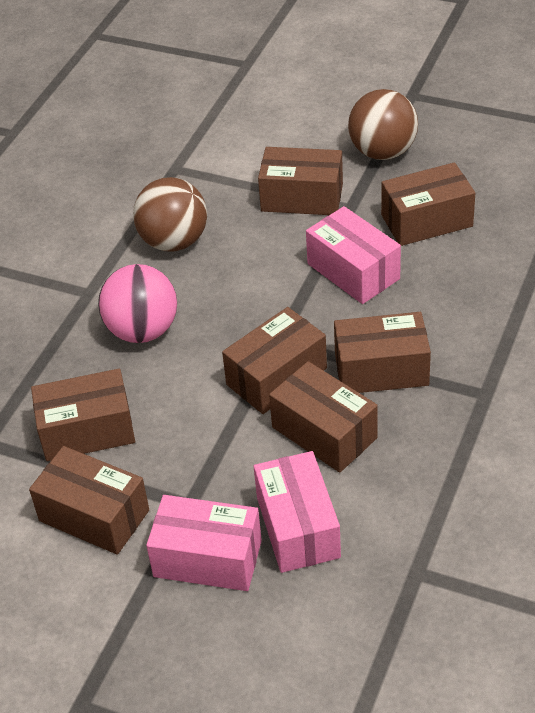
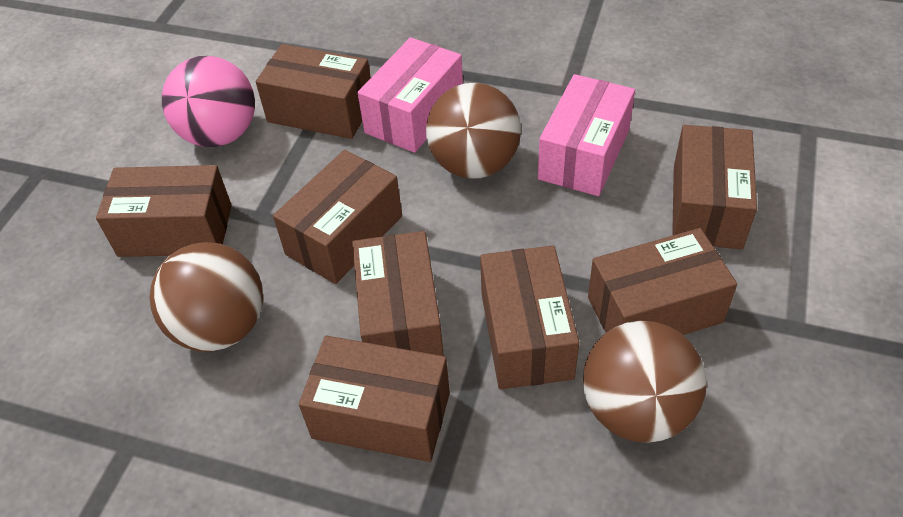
brown ball: 2 -> 3
brown box: 7 -> 8
pink box: 3 -> 2

